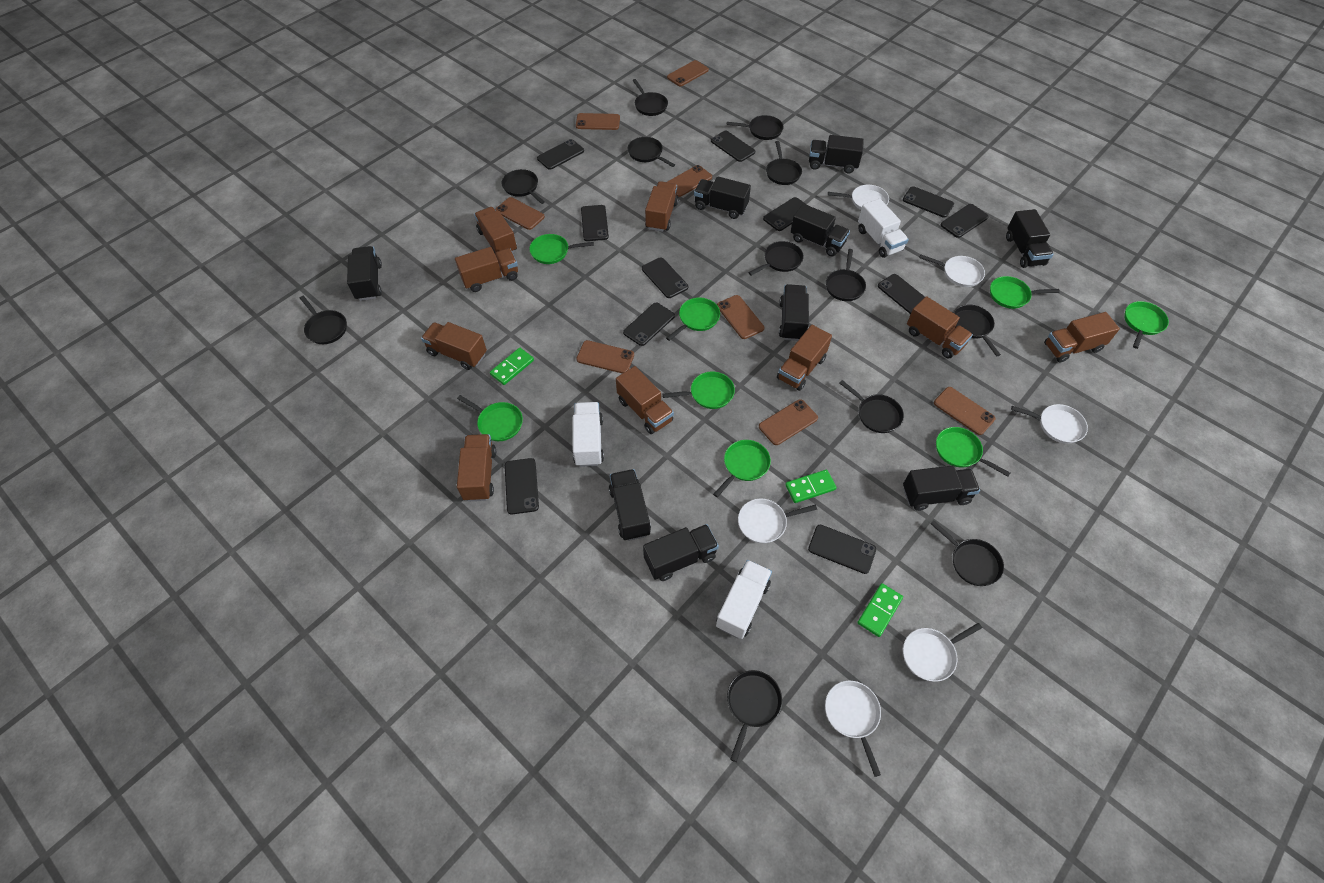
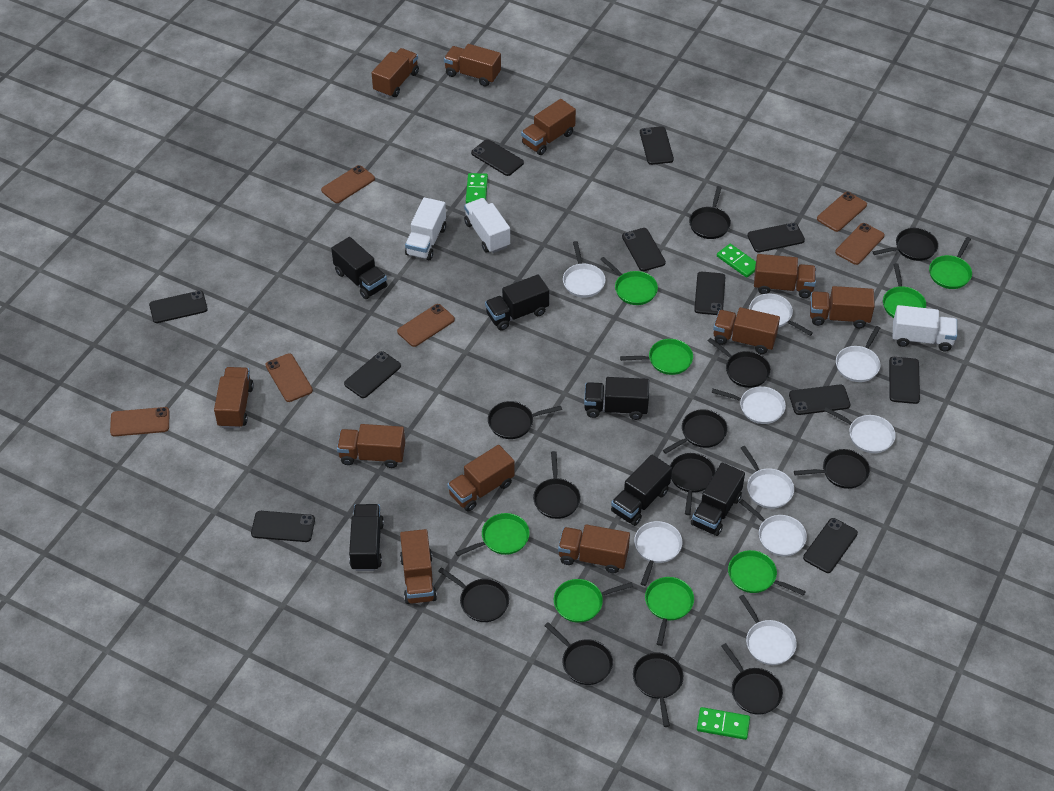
black truck: 9 -> 6
brown phone: 8 -> 6
brown truck: 9 -> 11
white pan: 6 -> 9

